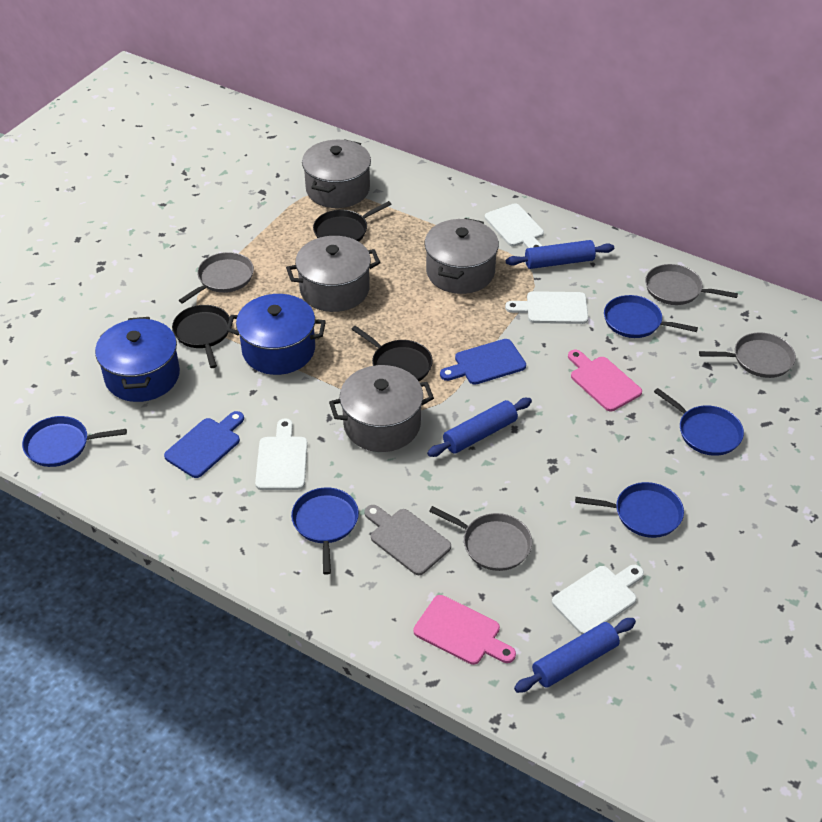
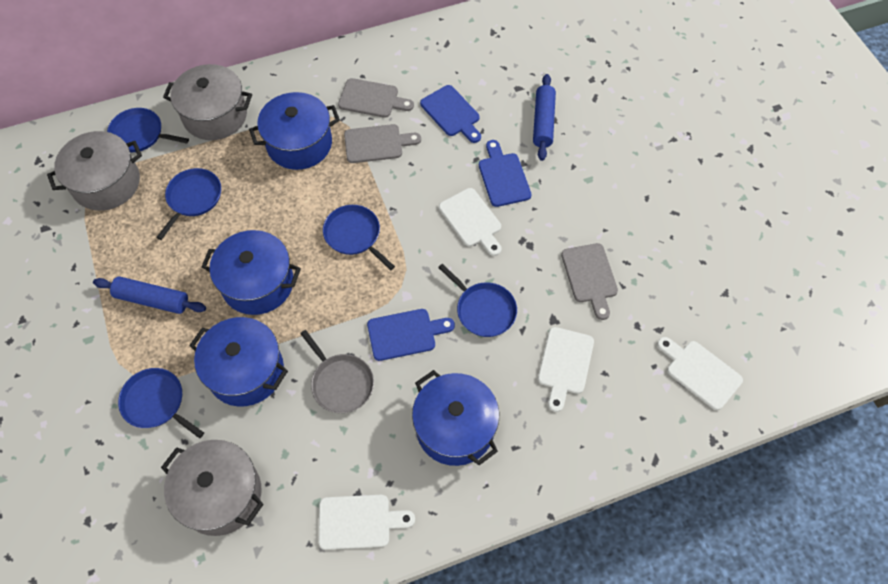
black pan: 3 -> 0
blue cutting board: 2 -> 3
blue pot: 2 -> 4
blue rolling pin: 3 -> 2
grey cutting board: 1 -> 3
grey pan: 4 -> 1
grey pot: 4 -> 3
pink cutting board: 2 -> 0

